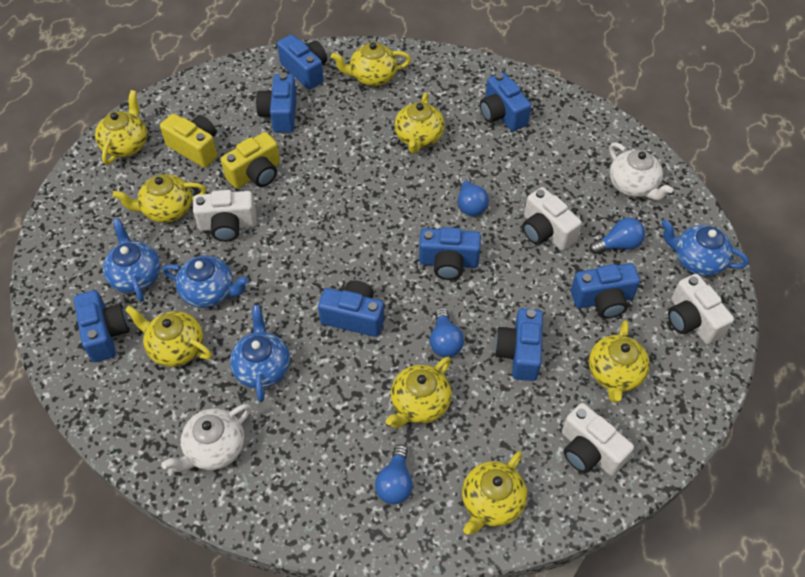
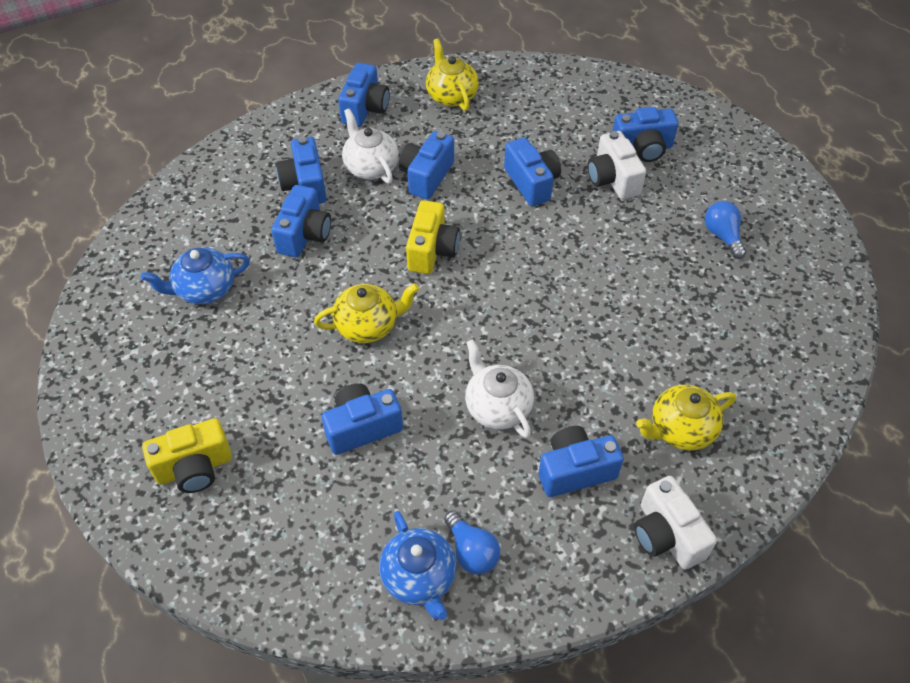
blue light bulb: 4 -> 2
blue teapot: 4 -> 2
white camera: 4 -> 2
yellow teapot: 8 -> 3

